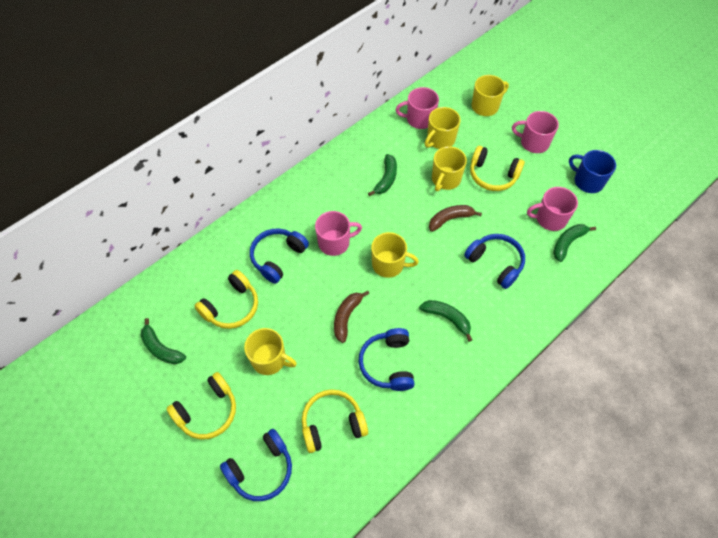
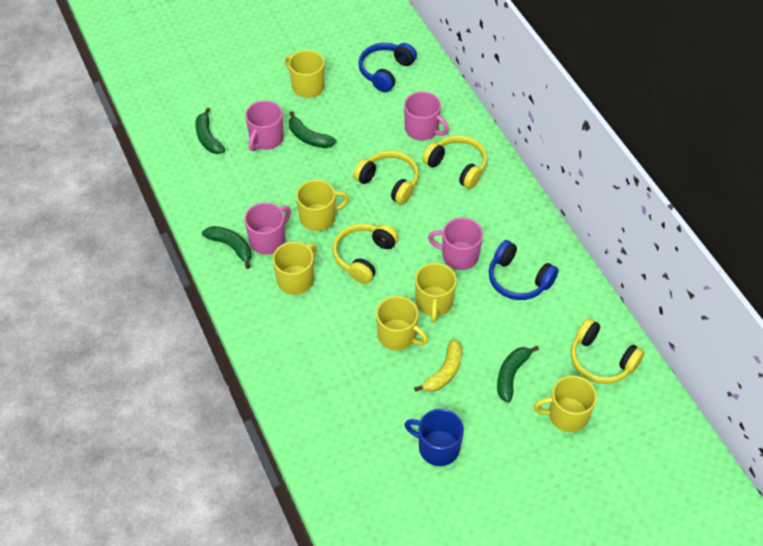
blue headphones: 4 -> 2
brown banana: 2 -> 0
yellow banana: 0 -> 1
yellow mug: 5 -> 6

